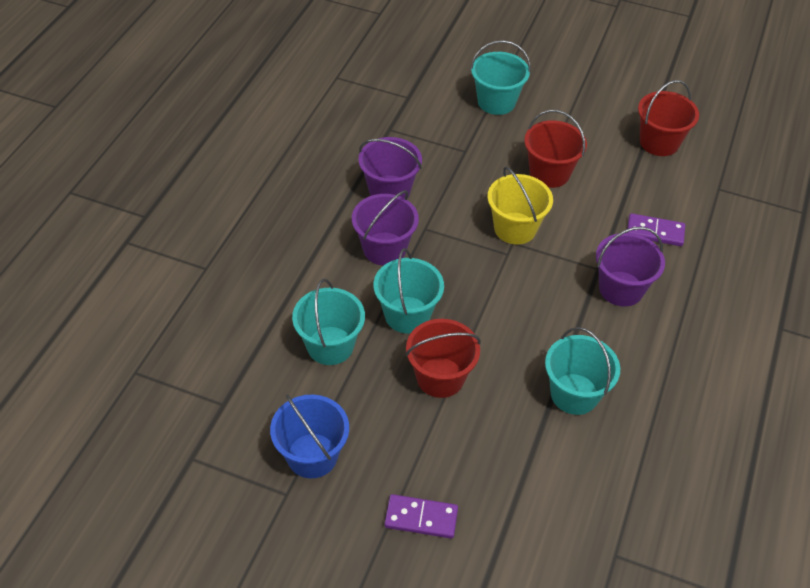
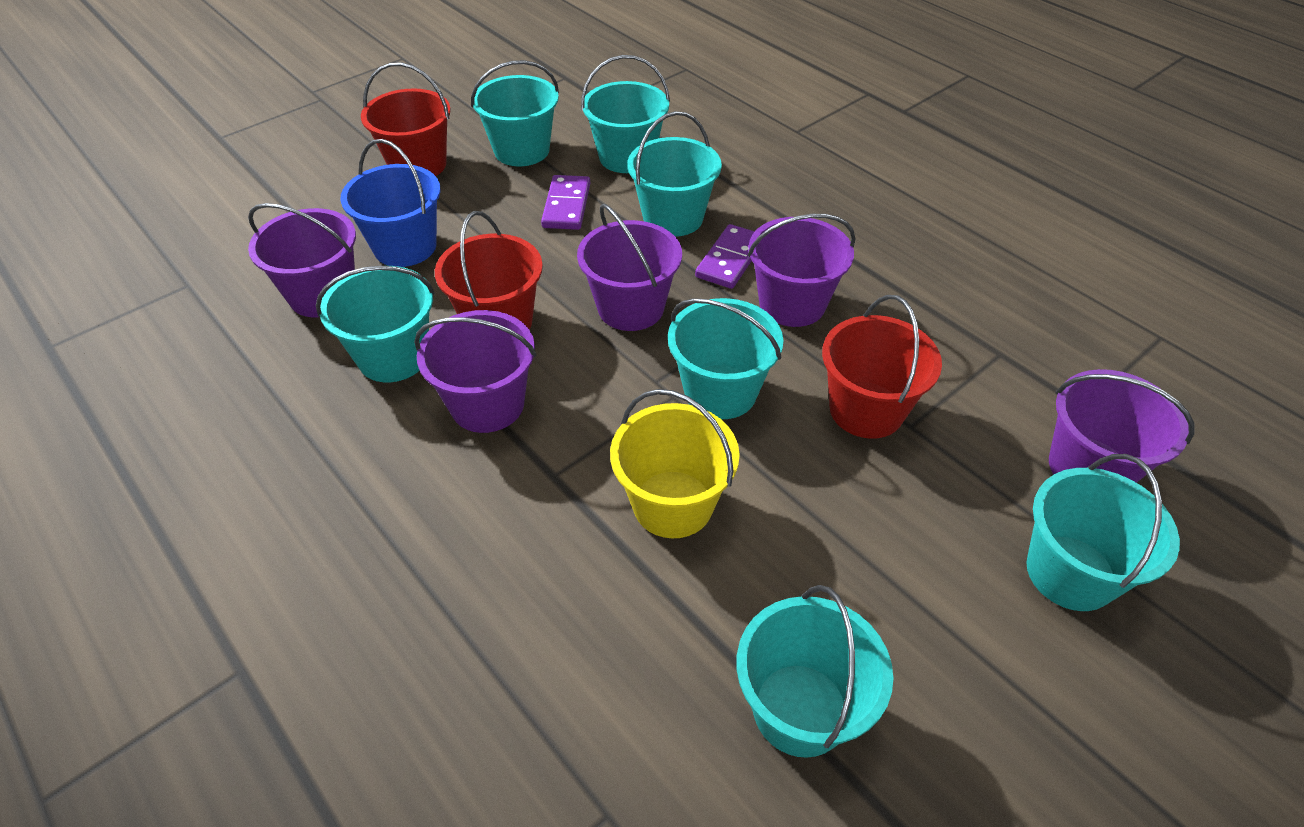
purple bucket: 3 -> 5
turquoise bucket: 4 -> 7

